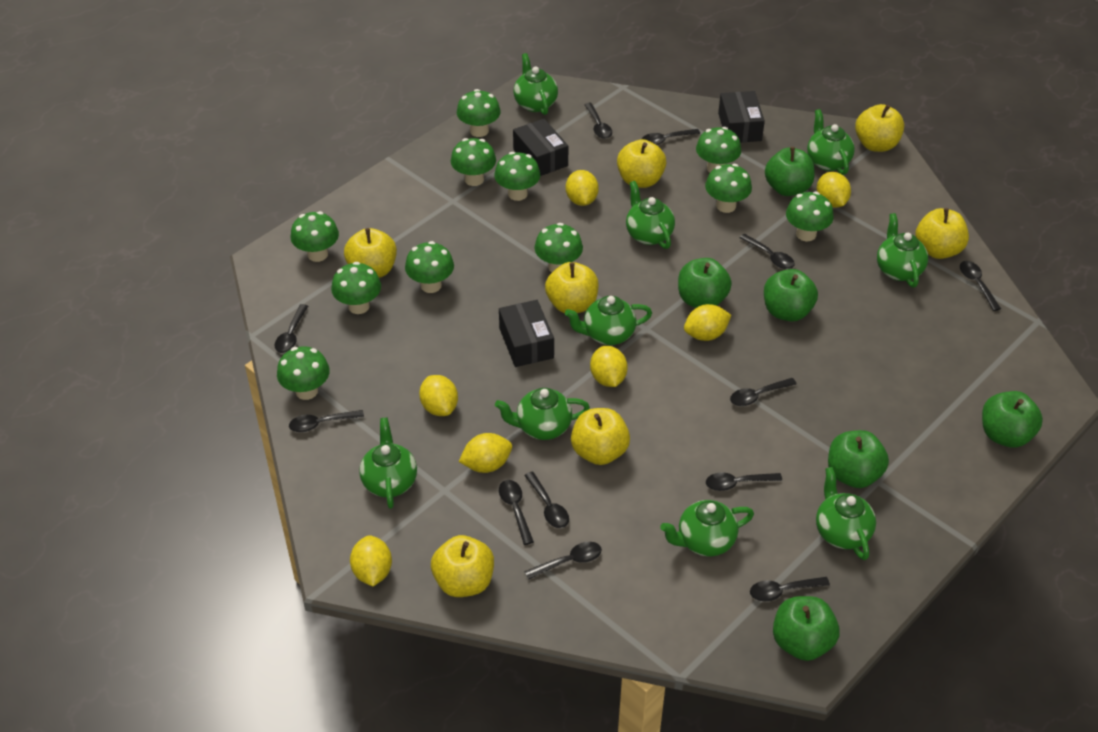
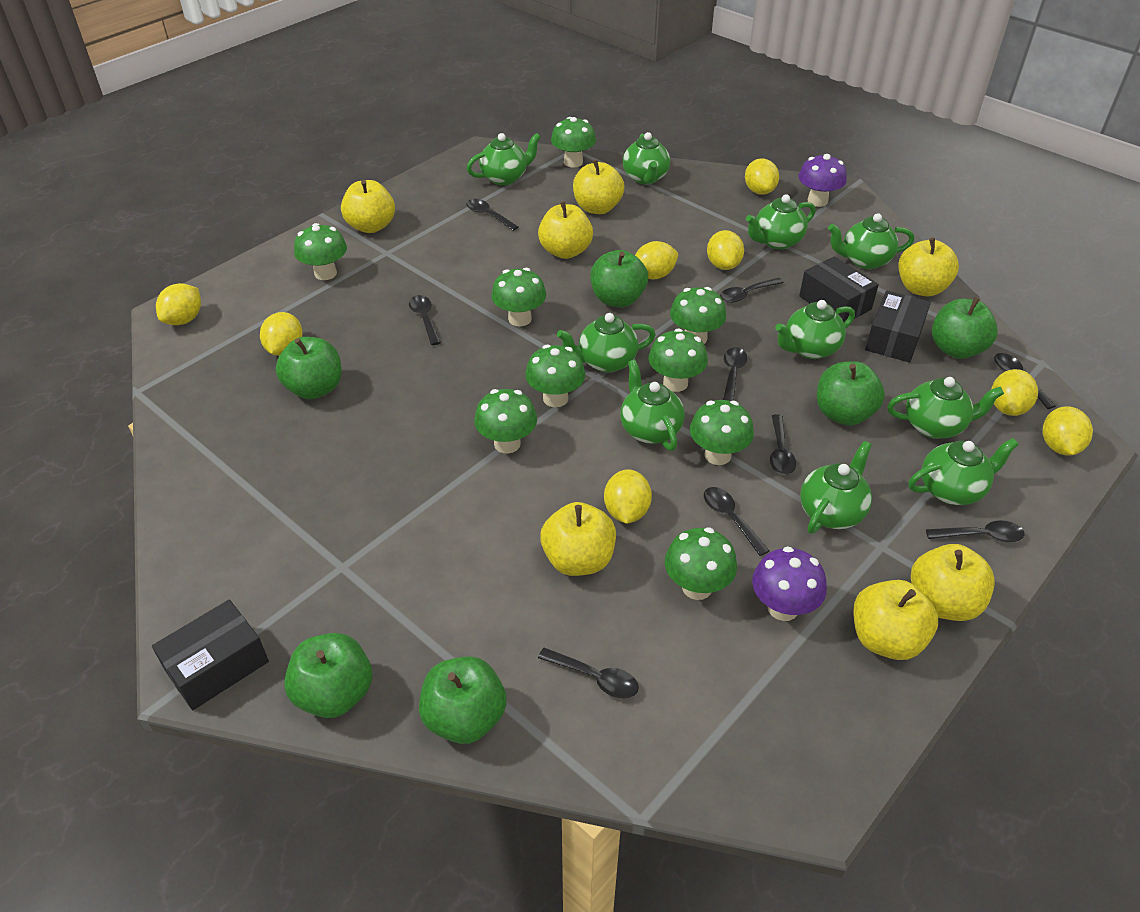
black spoon: 12 -> 9
green mushroom: 11 -> 9
green teapot: 9 -> 10
purple mushroom: 0 -> 2
yellow lemon: 7 -> 8

